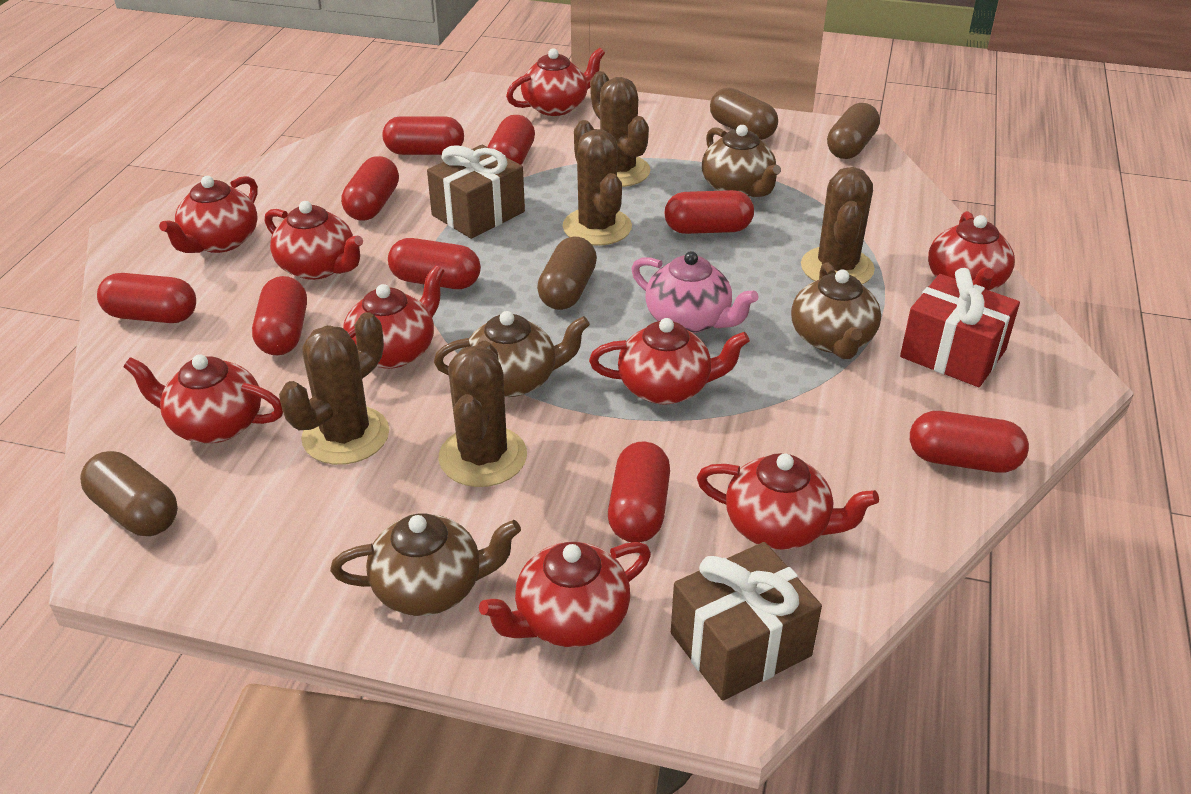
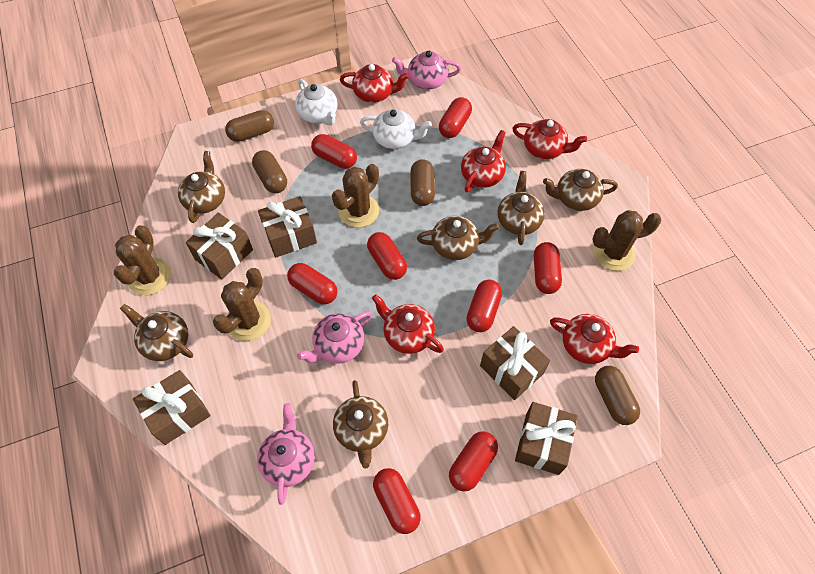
brown cactus: 5 -> 4
brown gift: 2 -> 5
brown teapot: 4 -> 6
pink teapot: 1 -> 3
red capsule: 9 -> 8
red gift: 1 -> 0
red teapot: 9 -> 5
white teapot: 0 -> 2

